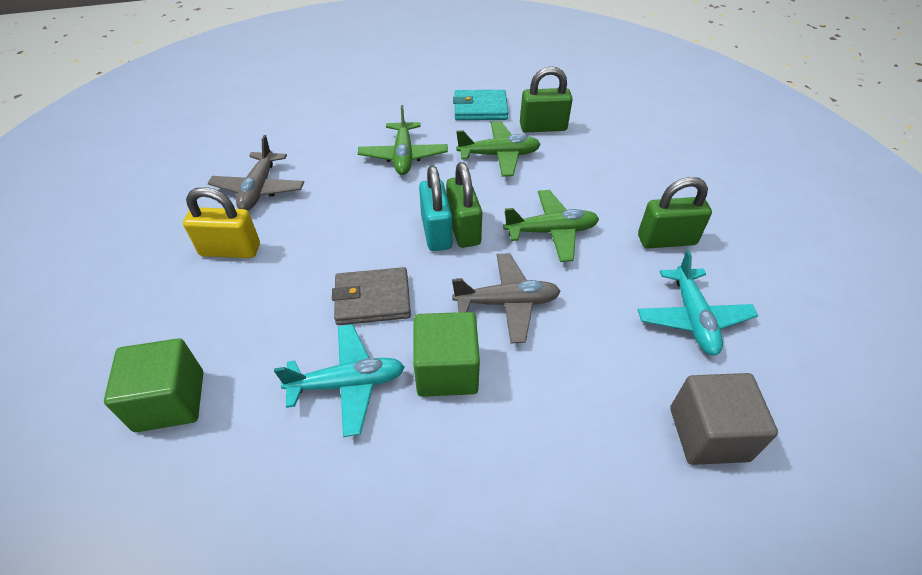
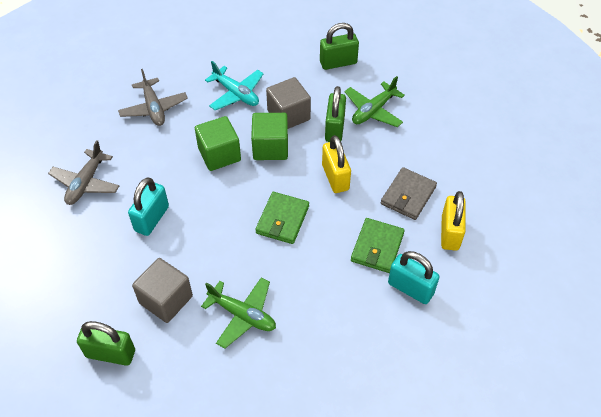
green plane: 3 -> 2
green wallet: 0 -> 2
grey cube: 1 -> 2
turquoise padlock: 1 -> 2
turquoise plane: 2 -> 1
turquoise wallet: 1 -> 0
yellow padlock: 1 -> 2

